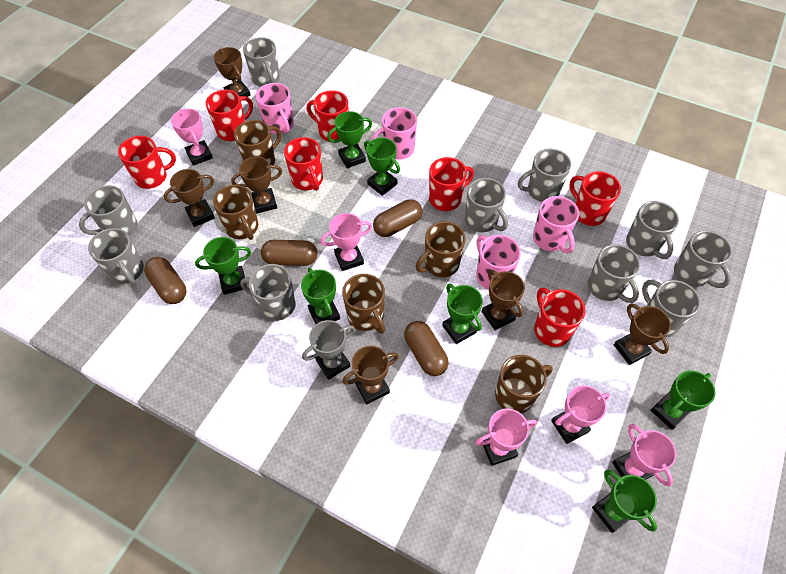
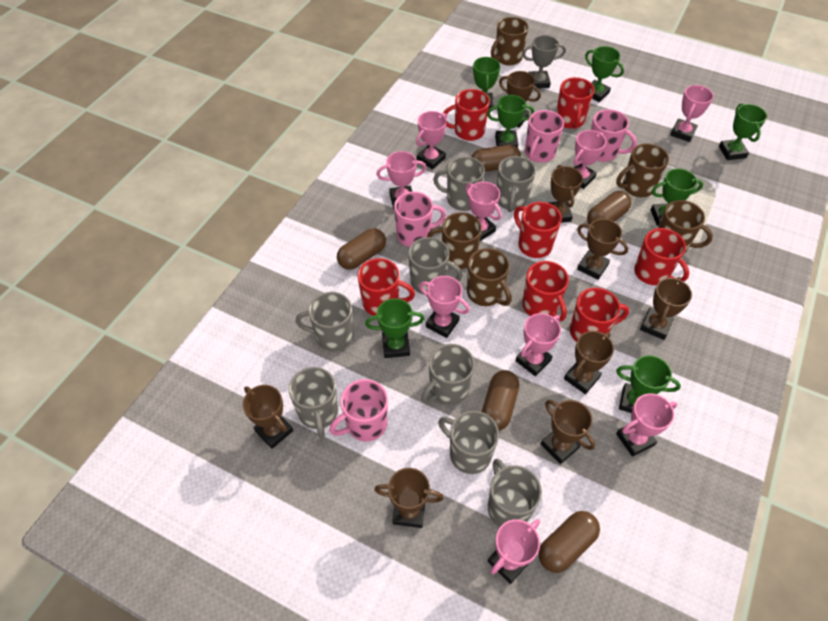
brown capsule: 4 -> 5
brown trophy: 6 -> 8
grey mug: 10 -> 8
pink trophy: 5 -> 9

